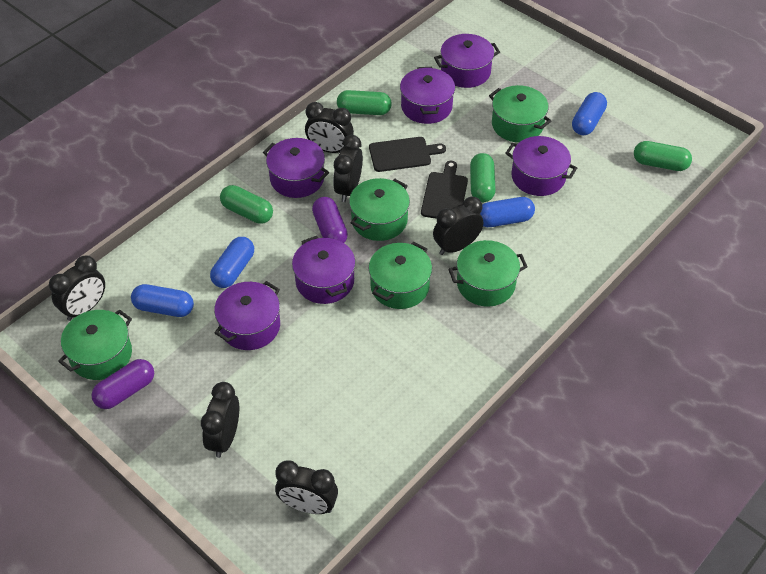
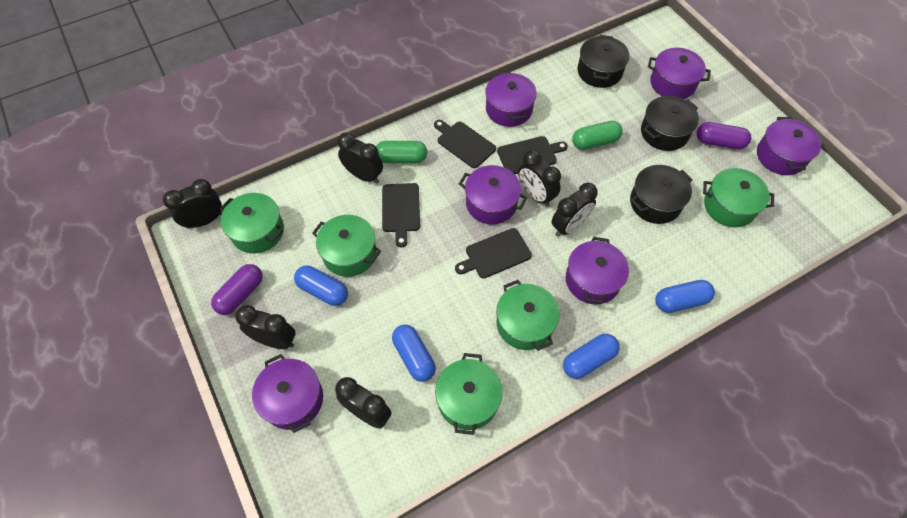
black cutting board: 2 -> 4
black pot: 0 -> 3
green capsule: 4 -> 2

